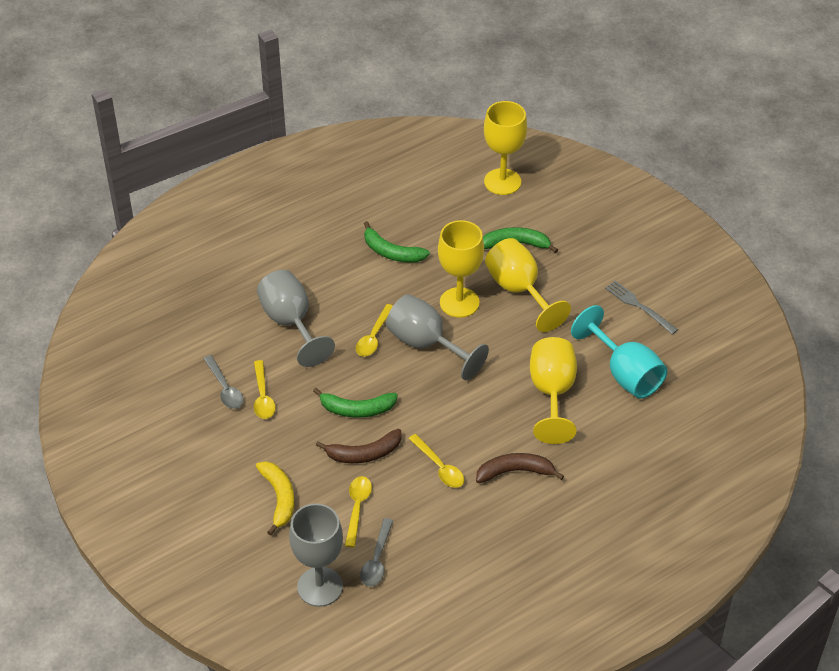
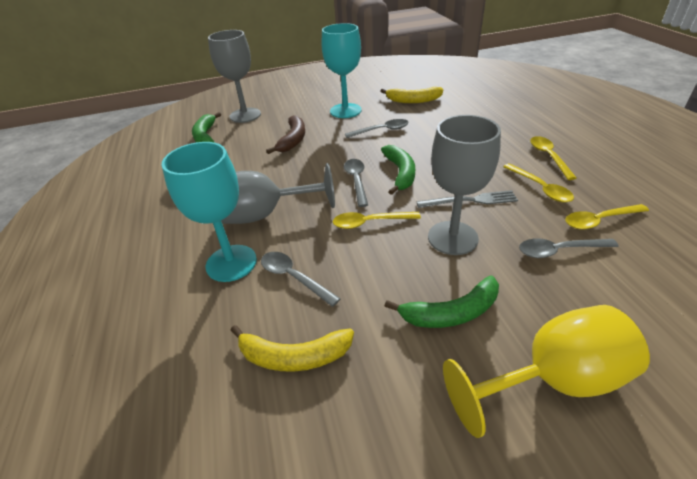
brown banana: 2 -> 1
grey spoon: 2 -> 4
turquoise goblet: 1 -> 2
yellow banana: 1 -> 2
yellow goblet: 4 -> 1

